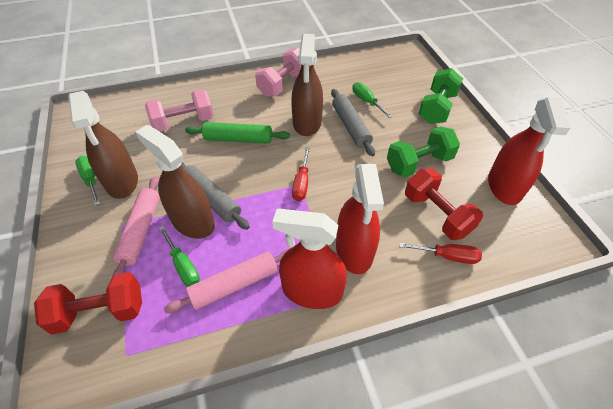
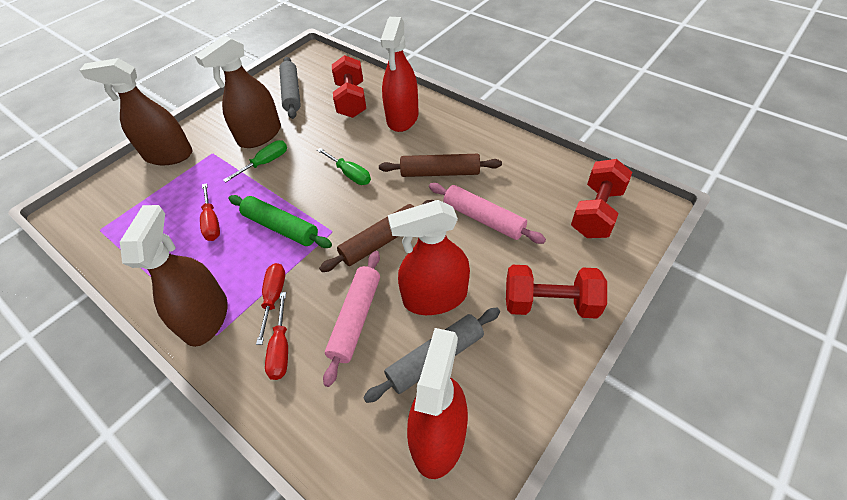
brown rolling pin: 0 -> 2
green dumbbell: 2 -> 0
green screwdriver: 3 -> 2
pink dumbbell: 2 -> 0
red dumbbell: 2 -> 3
red screwdriver: 2 -> 3

